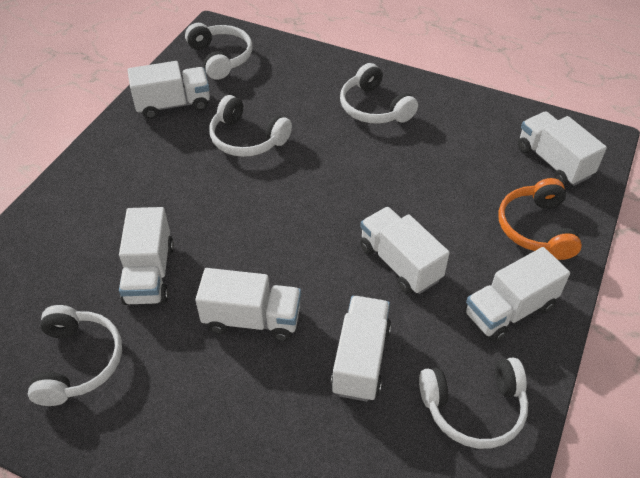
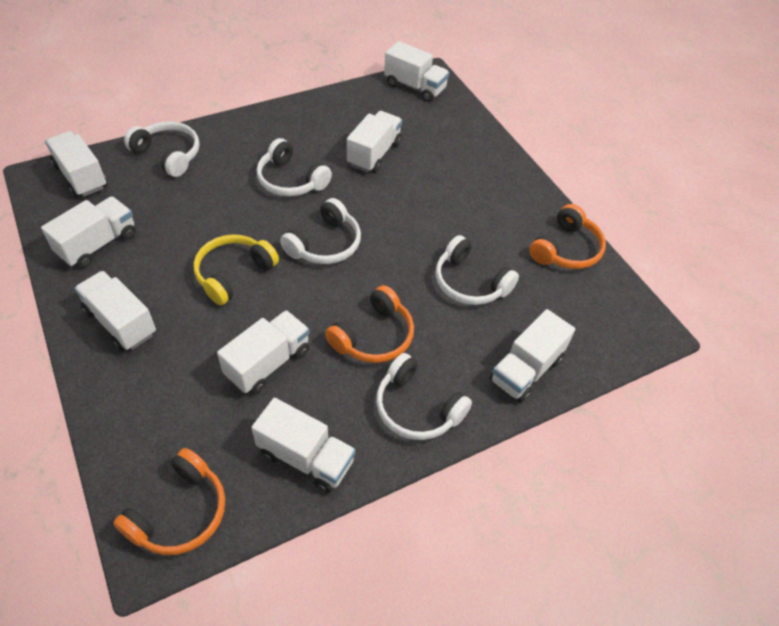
orange headphones: 1 -> 3
white truck: 7 -> 8
yellow headphones: 0 -> 1

